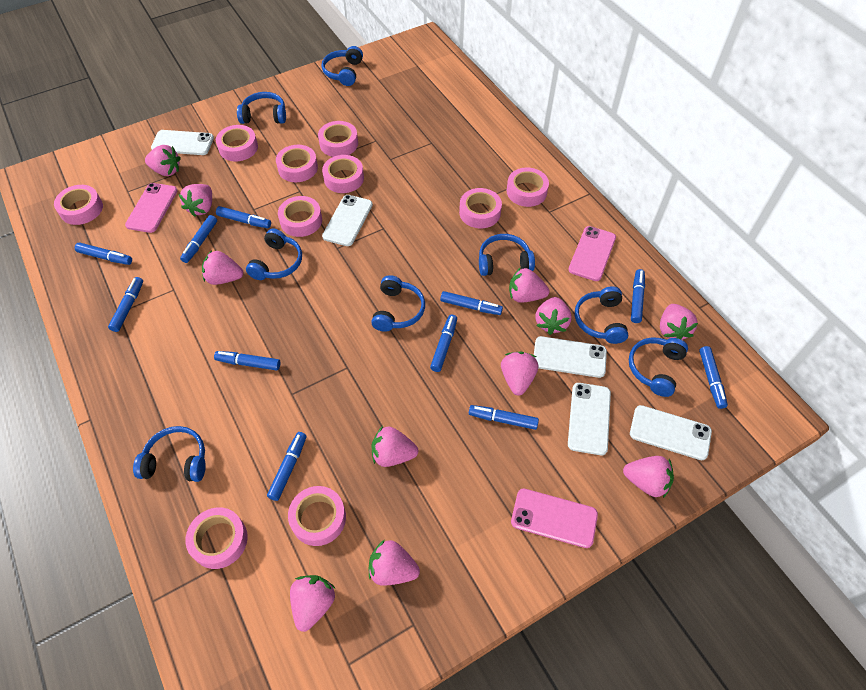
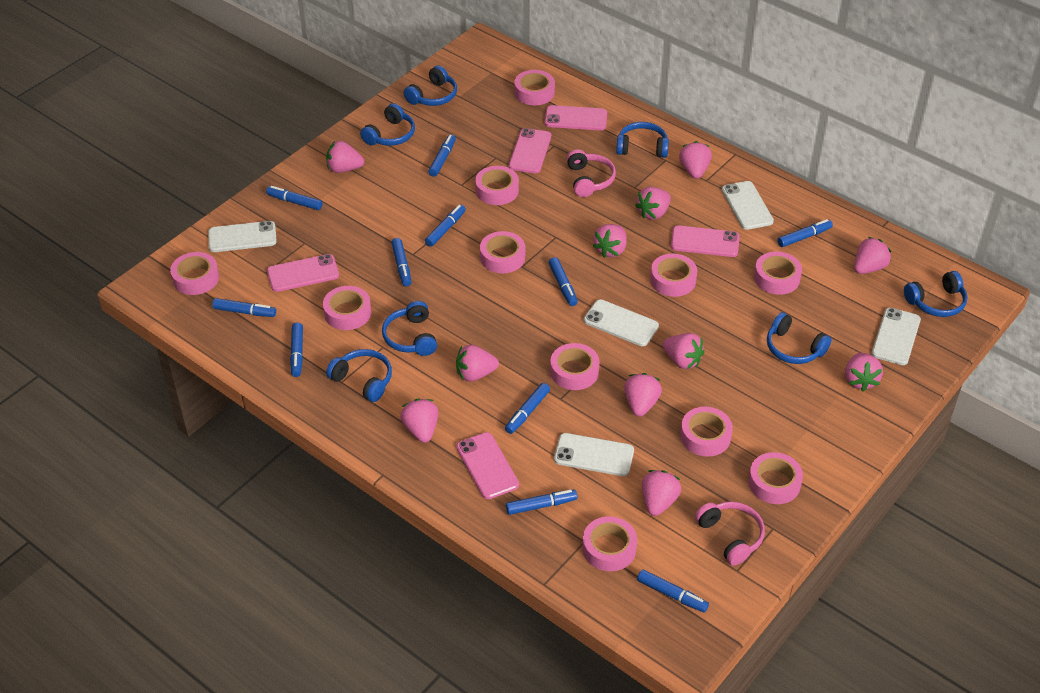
blue headphones: 8 -> 7
pink headphones: 0 -> 2
pink phone: 3 -> 5
pink tape: 10 -> 11

